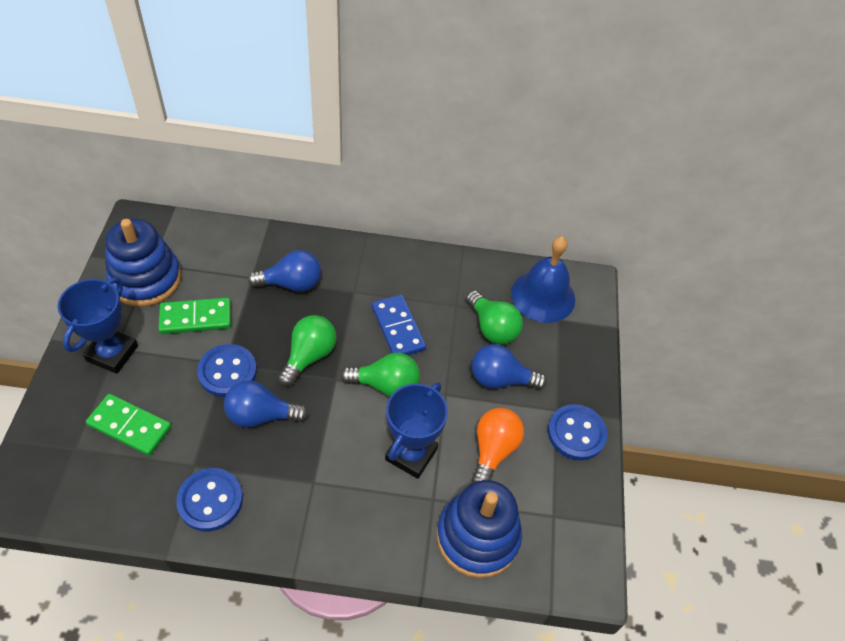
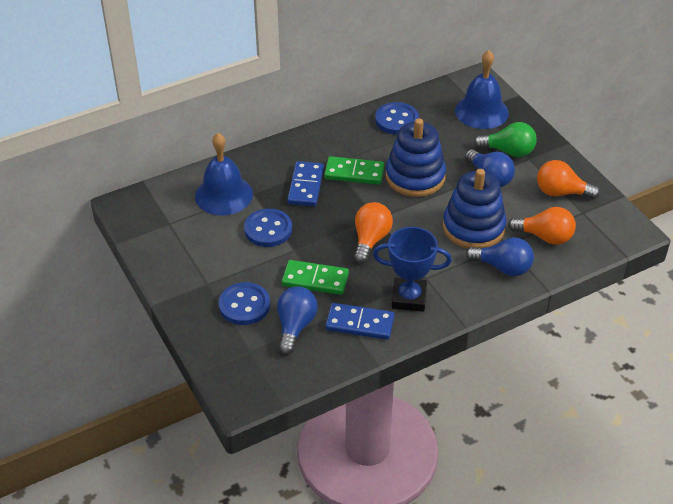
blue bell: 1 -> 2
blue domino: 1 -> 2
blue trophy: 2 -> 1
green light bulb: 3 -> 1
orange light bulb: 1 -> 3

